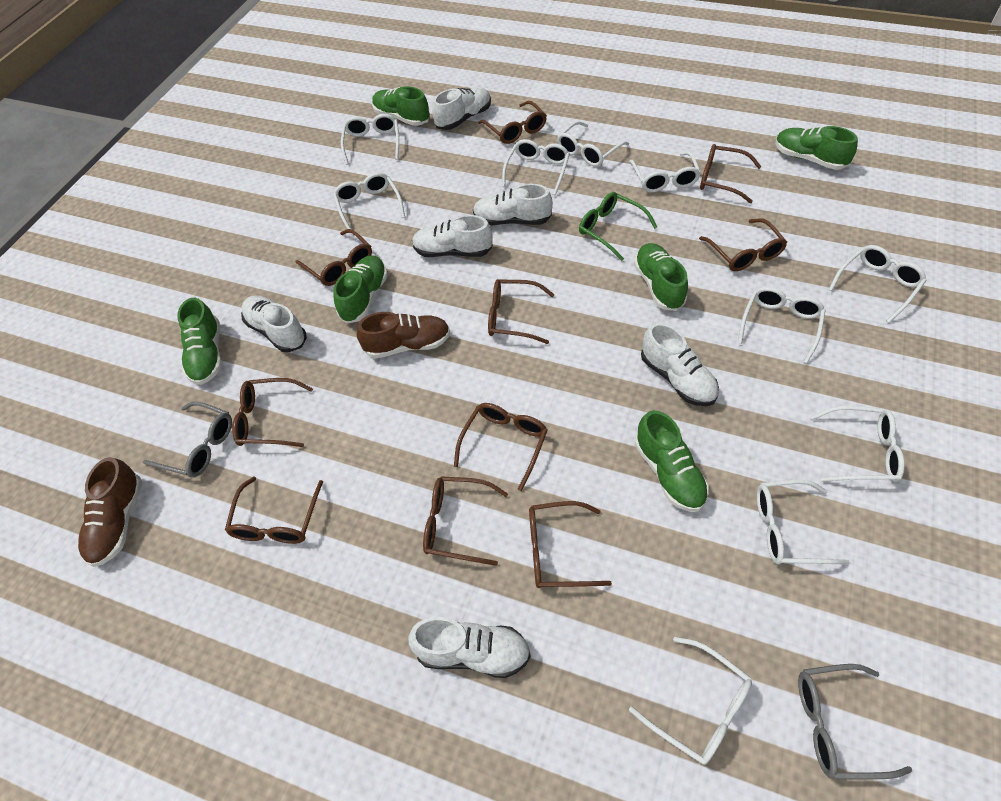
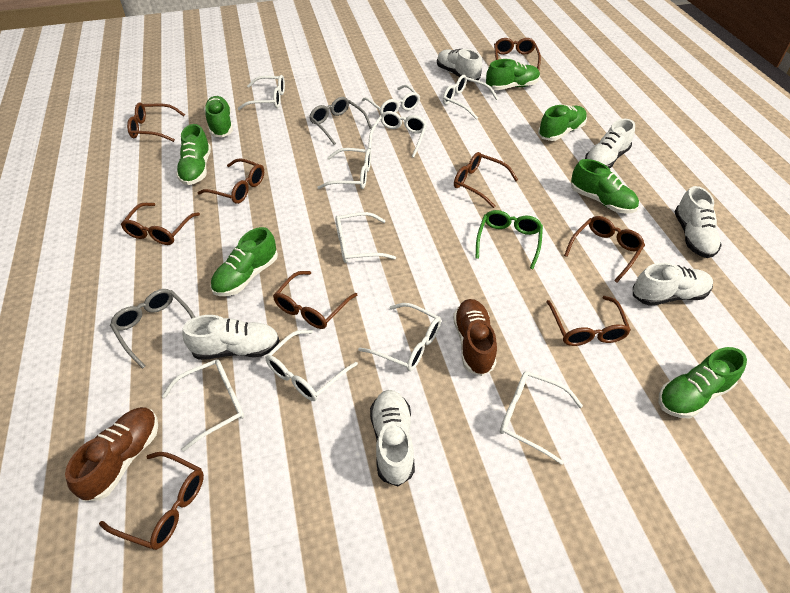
brown glasses: 10 -> 9
green shoe: 6 -> 7

